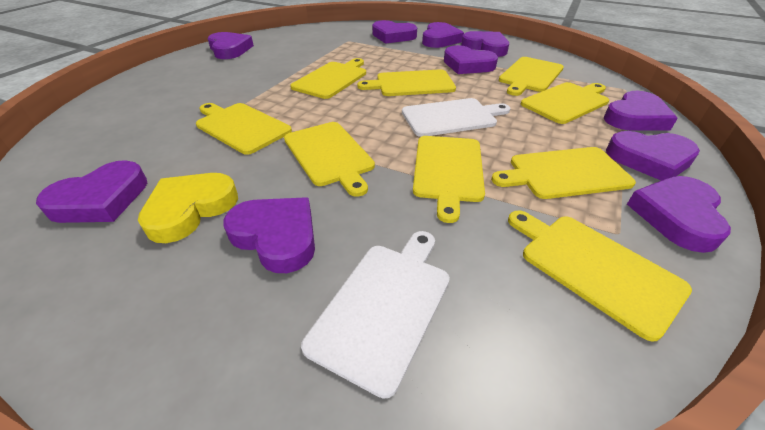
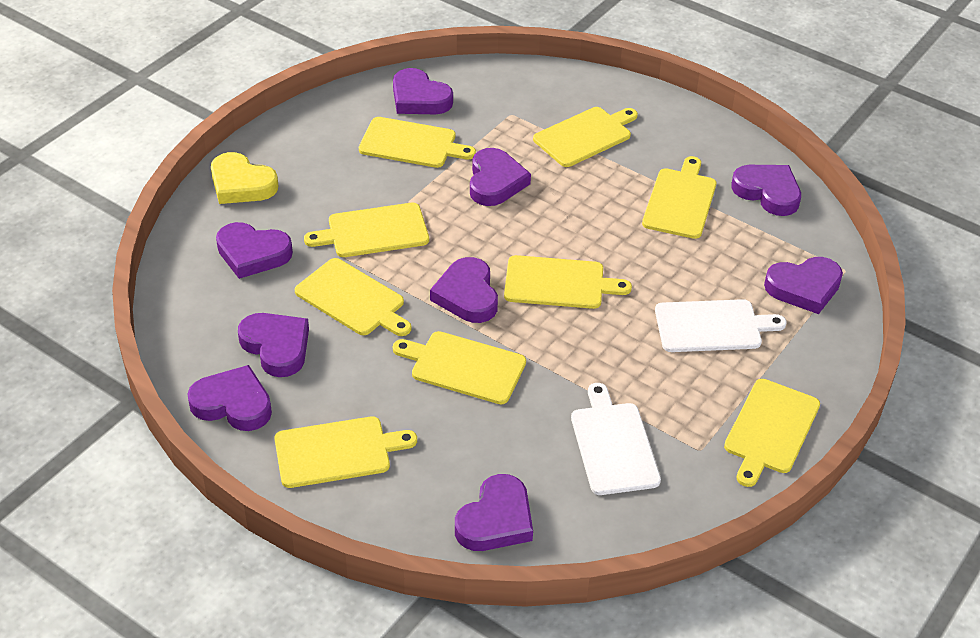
purple heart: 10 -> 9

